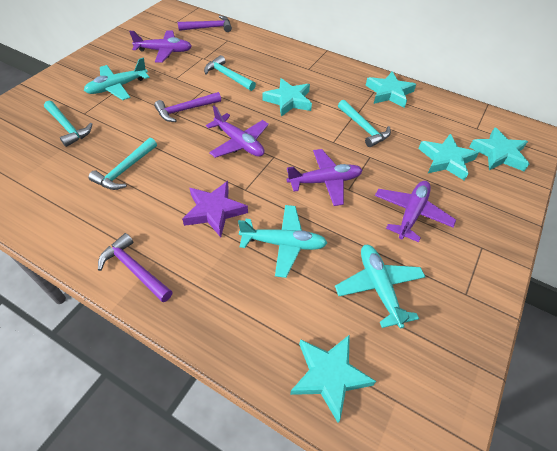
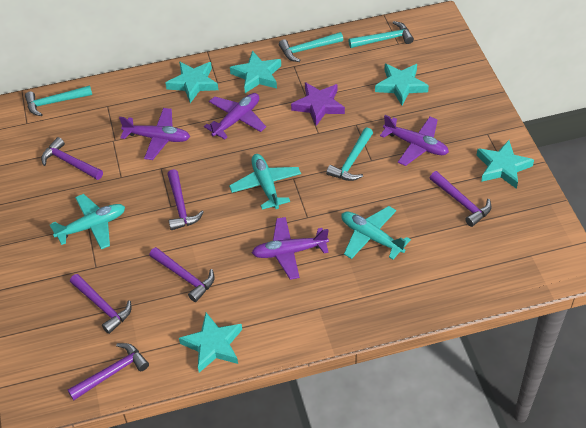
purple hammer: 3 -> 6

